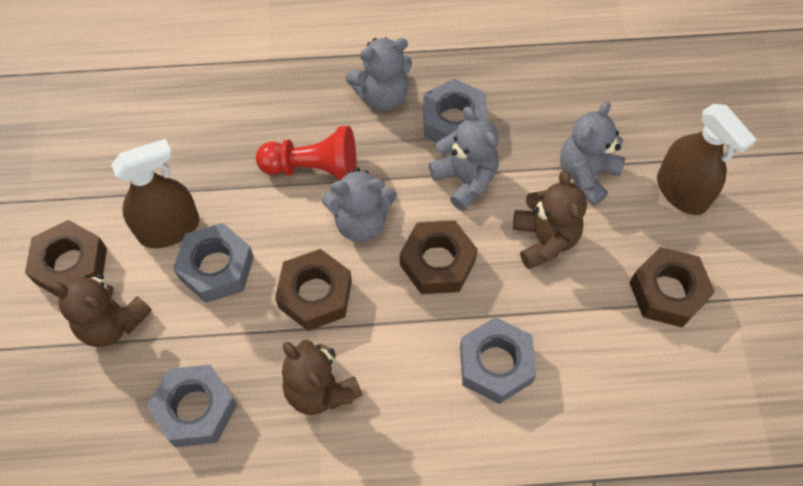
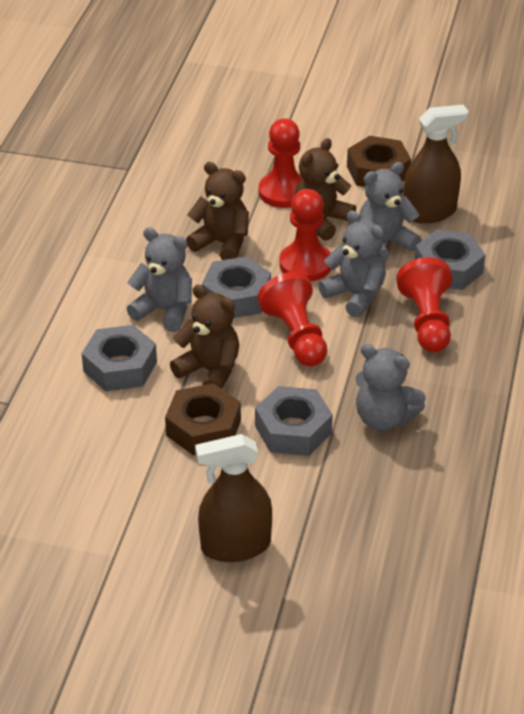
brown nut: 4 -> 2
red pawn: 1 -> 4

